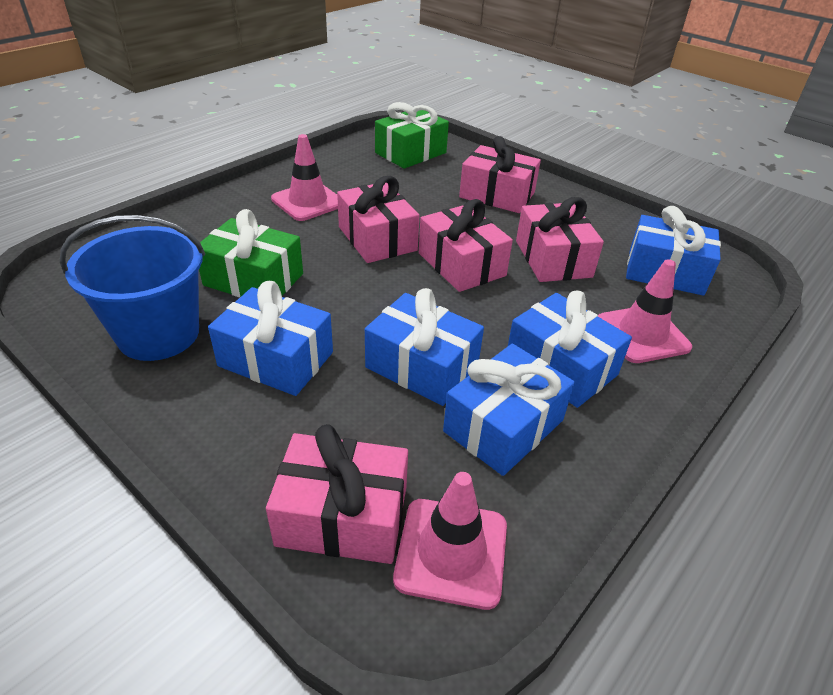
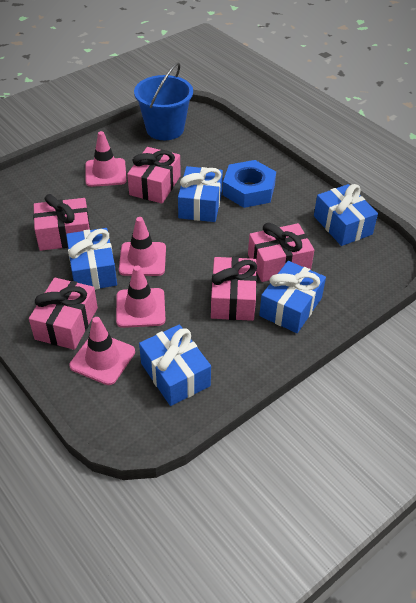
blue nut: 0 -> 1
green gift: 2 -> 0
pink traffic cone: 3 -> 4

